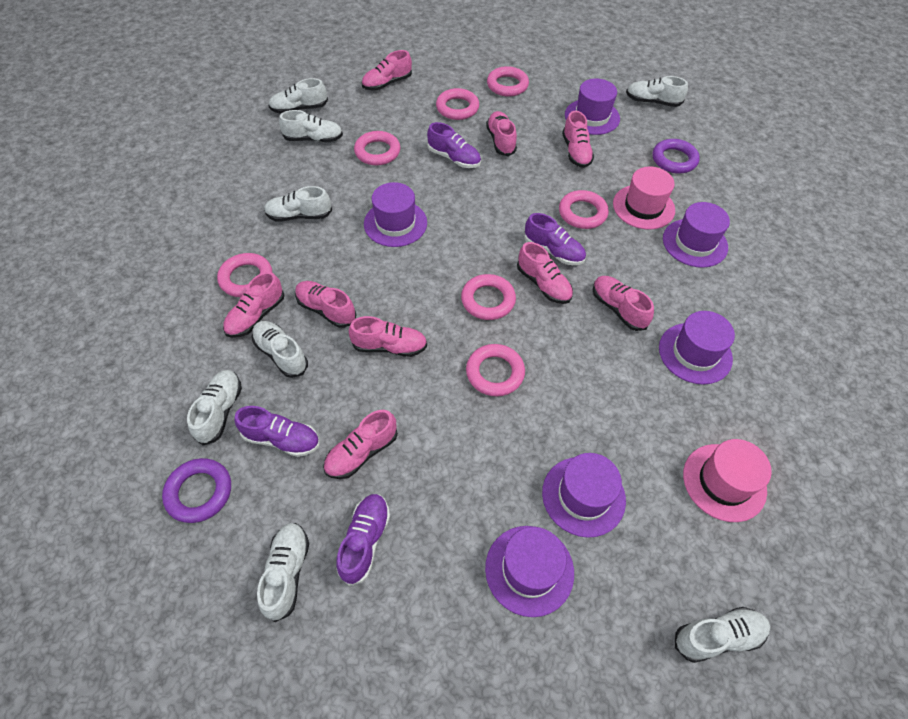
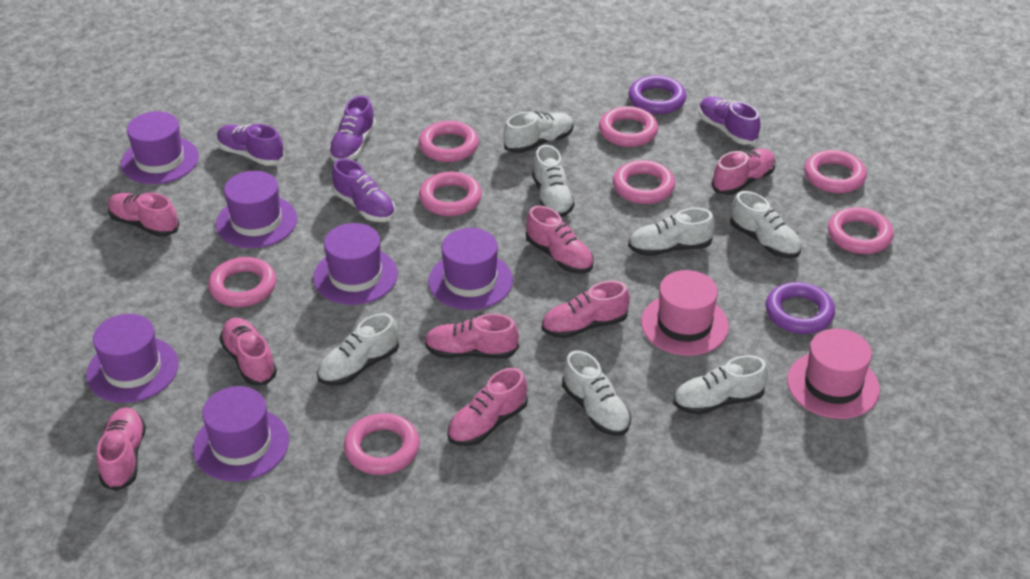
pink ring: 7 -> 8
pink shoe: 9 -> 8
white shoe: 8 -> 7

